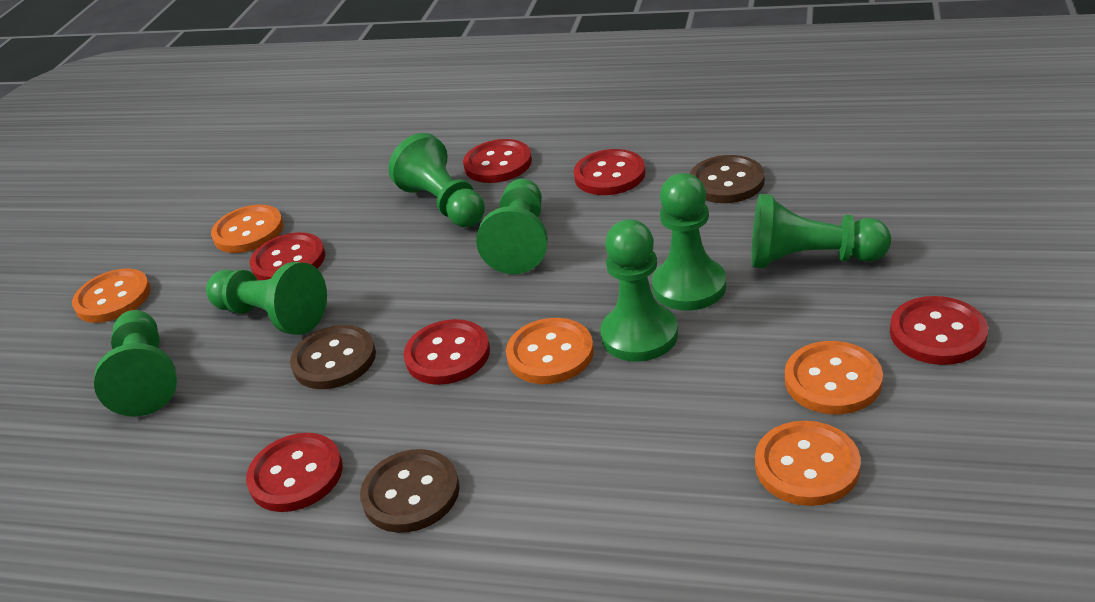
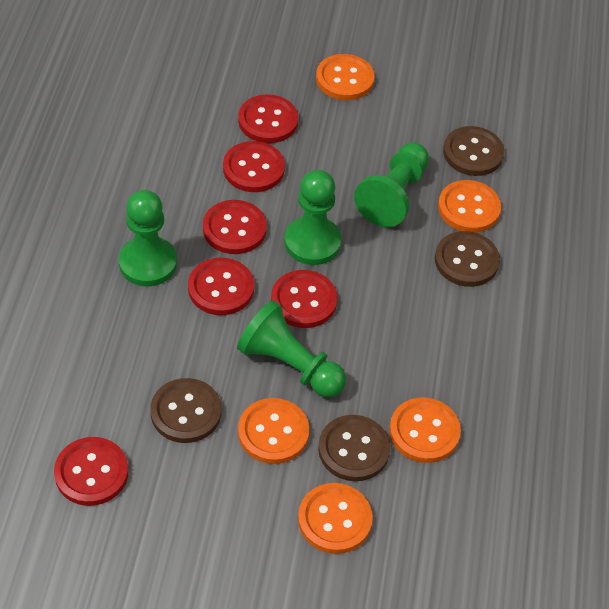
brown button: 3 -> 4
green pawn: 7 -> 4

